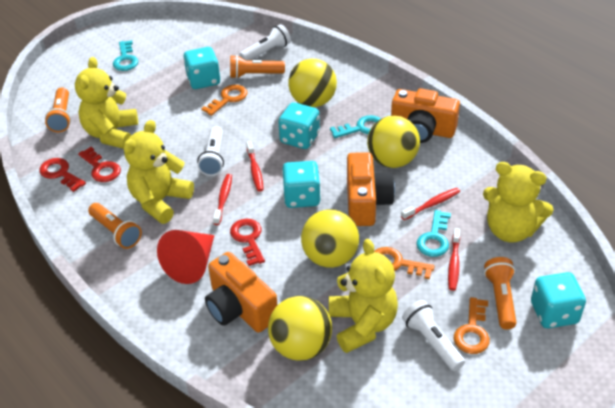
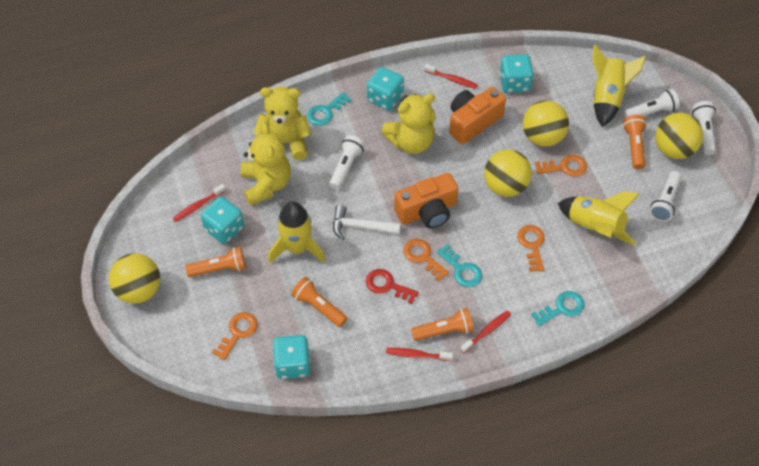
orange camera: 3 -> 2
orange key: 3 -> 4
red cone: 1 -> 0
red key: 3 -> 1
white flashlight: 3 -> 4
white hammer: 0 -> 1
yellow rocket: 0 -> 3
yellow teddy bear: 4 -> 3

